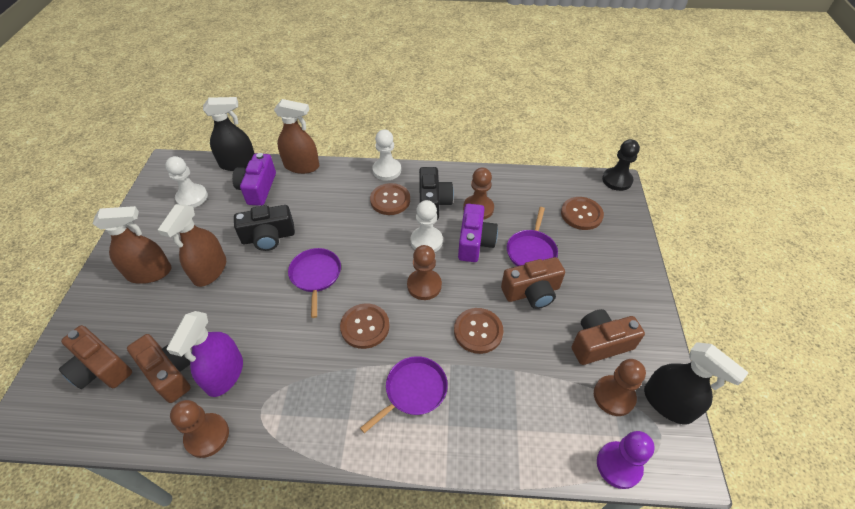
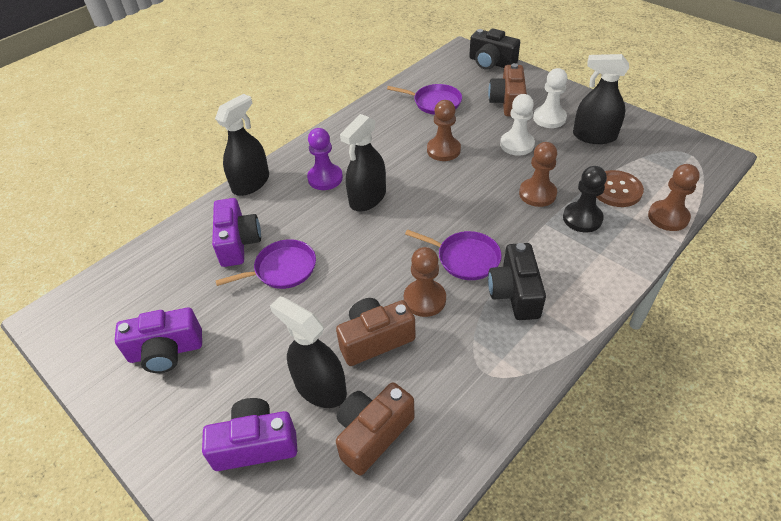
black spray bottle: 2 -> 4
brown button: 4 -> 1
brown camera: 4 -> 3
brown spray bottle: 3 -> 0
purple camera: 2 -> 3
purple spray bottle: 1 -> 0
white pawn: 3 -> 2

